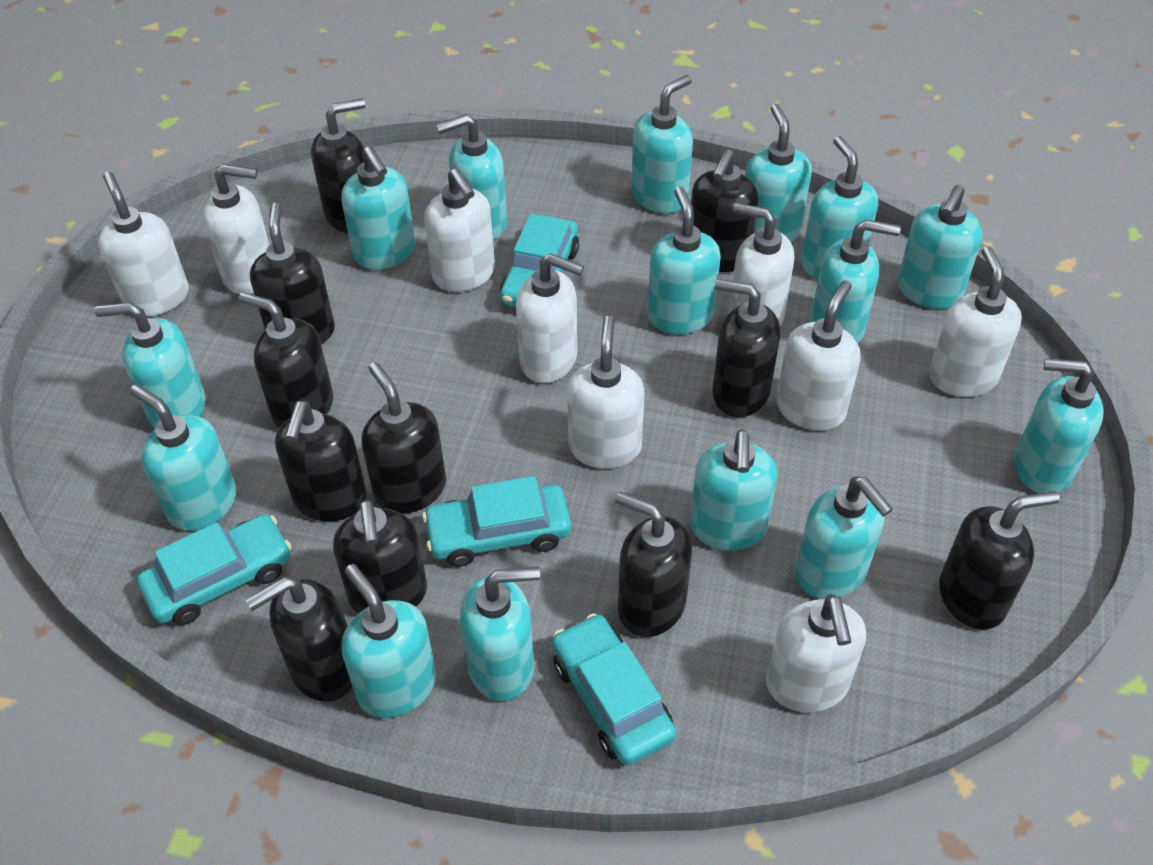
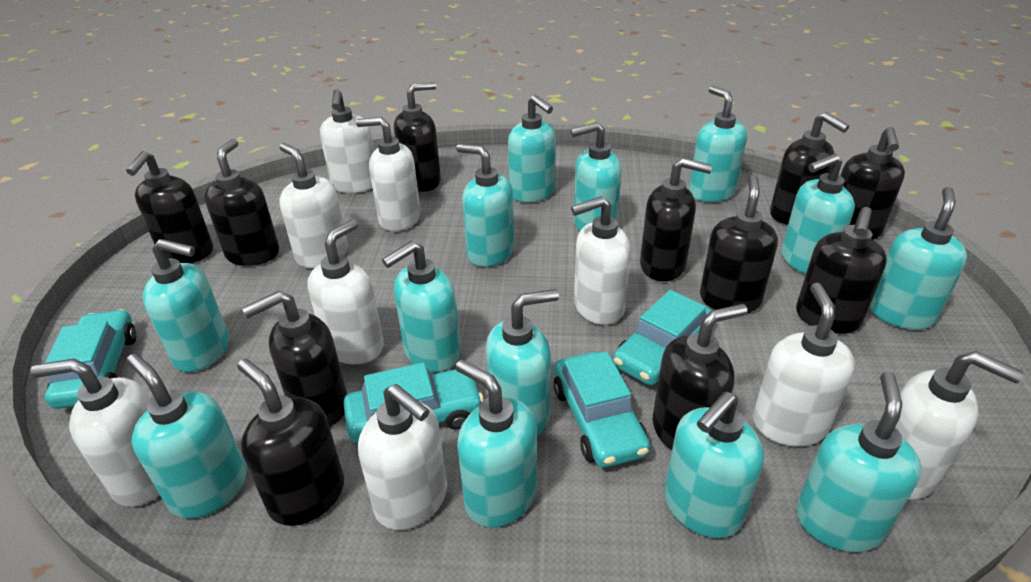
turquoise soap dispenser: 15 -> 13

